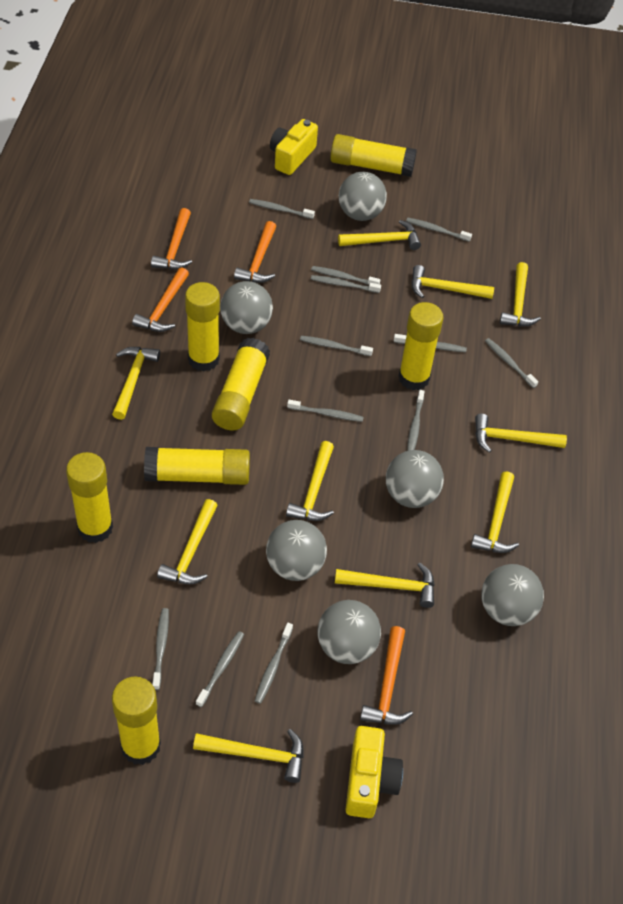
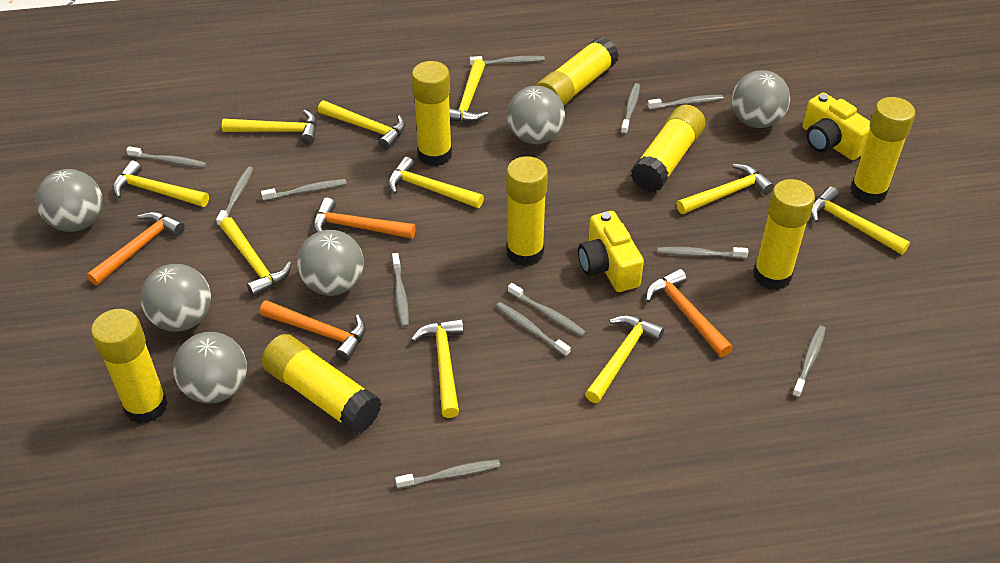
yellow glue stick: 7 -> 8

